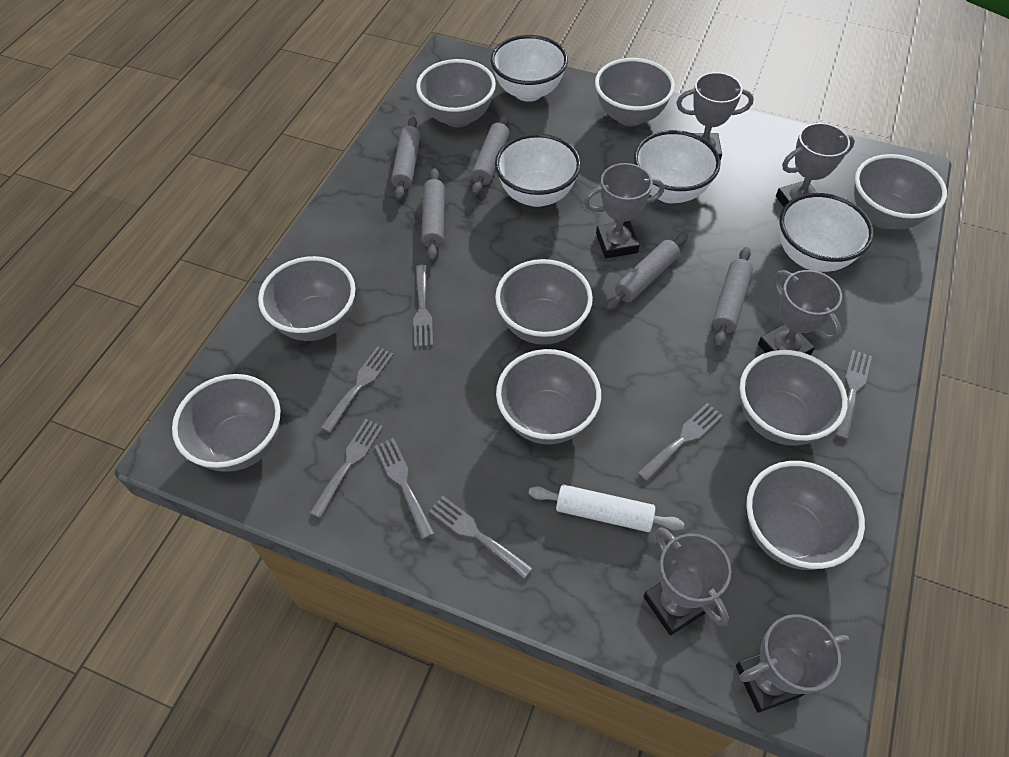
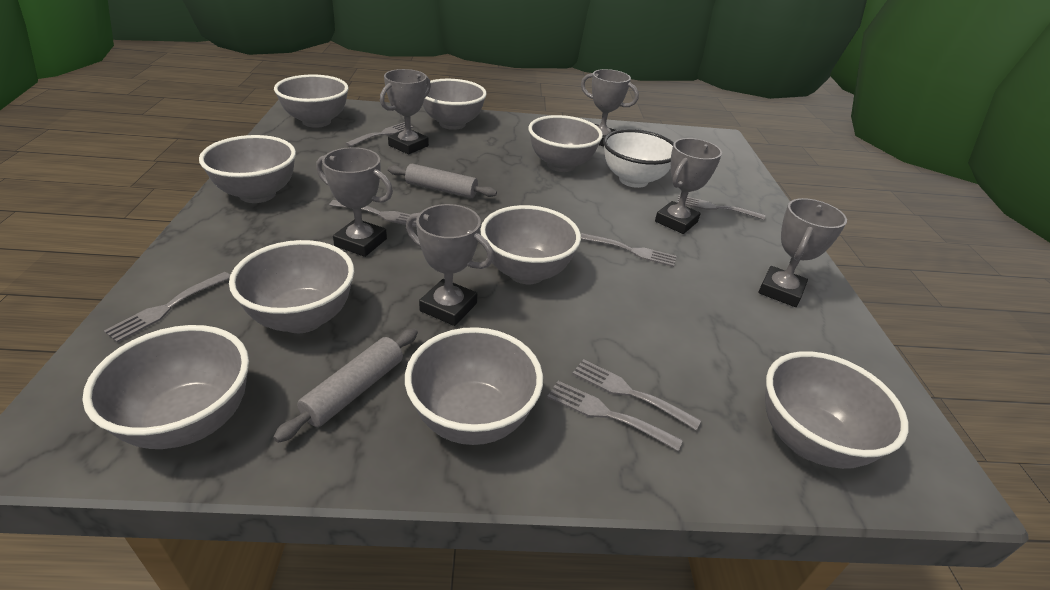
grey rolling pin: 5 -> 2
white bowl: 4 -> 1
white rolling pin: 1 -> 0

